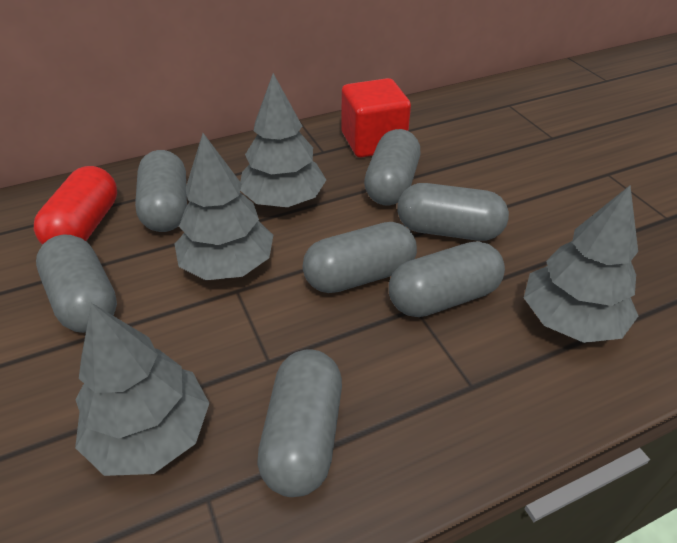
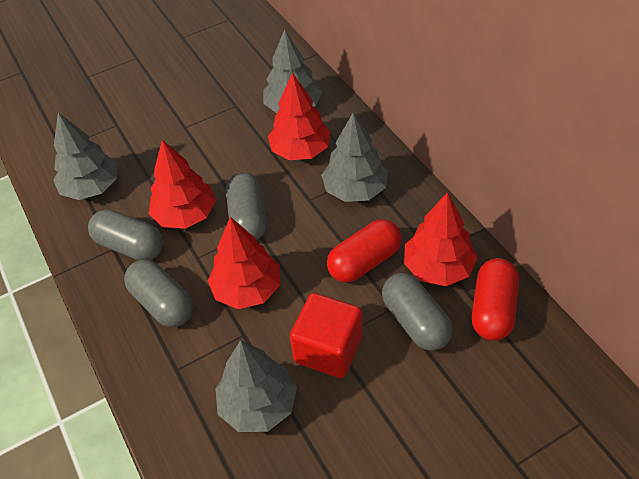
grey capsule: 7 -> 4
red capsule: 1 -> 2
red tree: 0 -> 4

